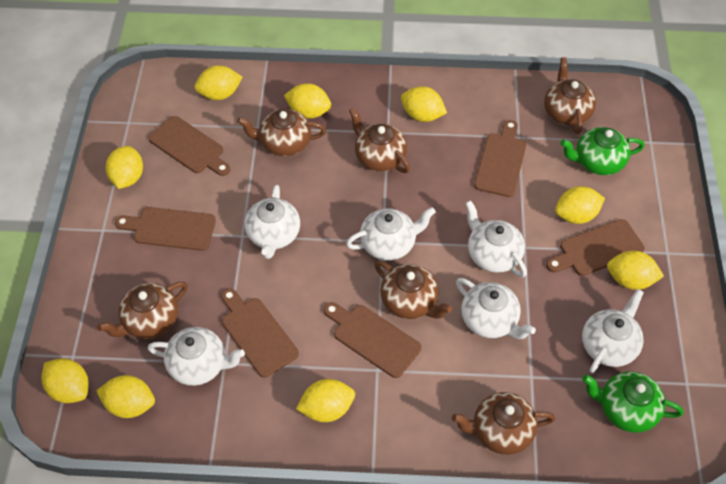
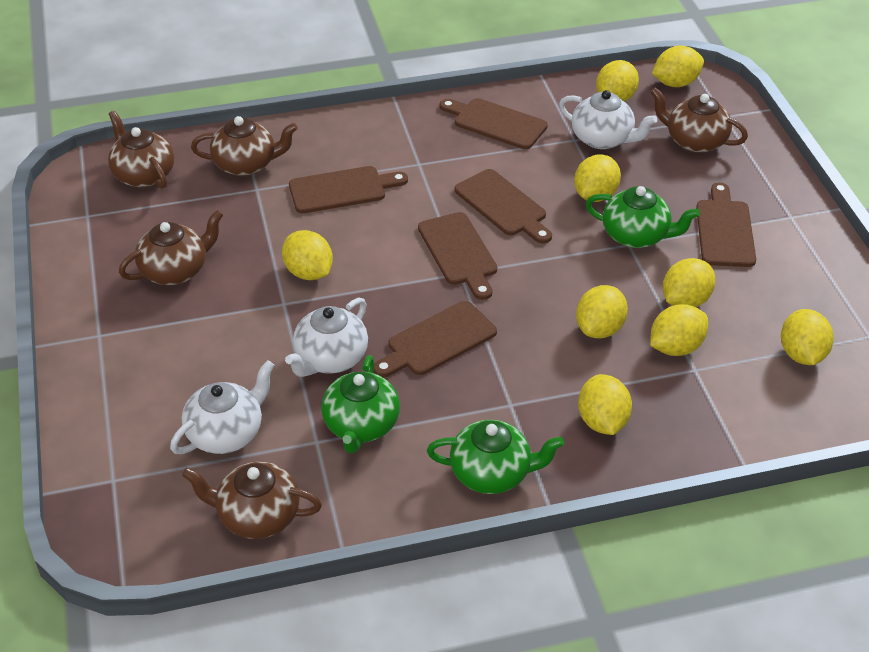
brown teapot: 6 -> 5
green teapot: 2 -> 3
white teapot: 6 -> 3

